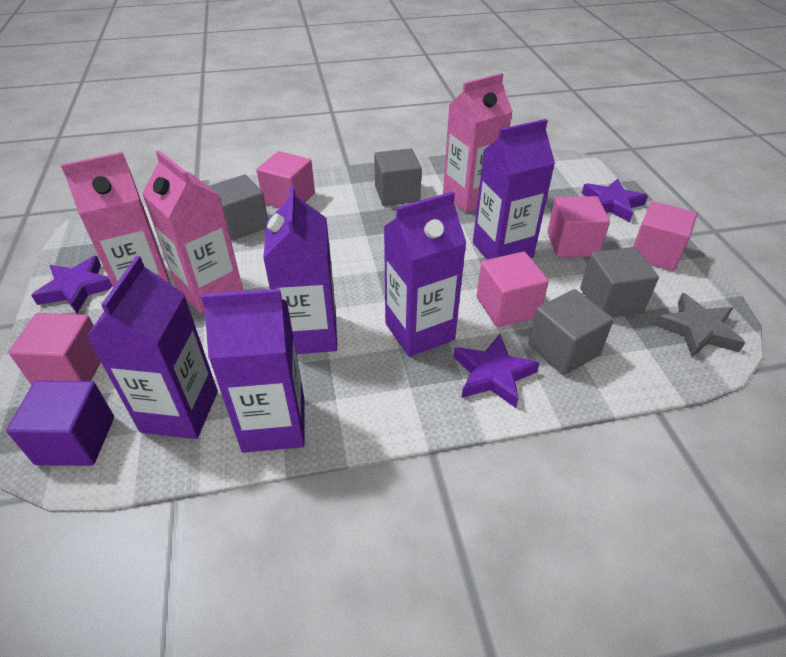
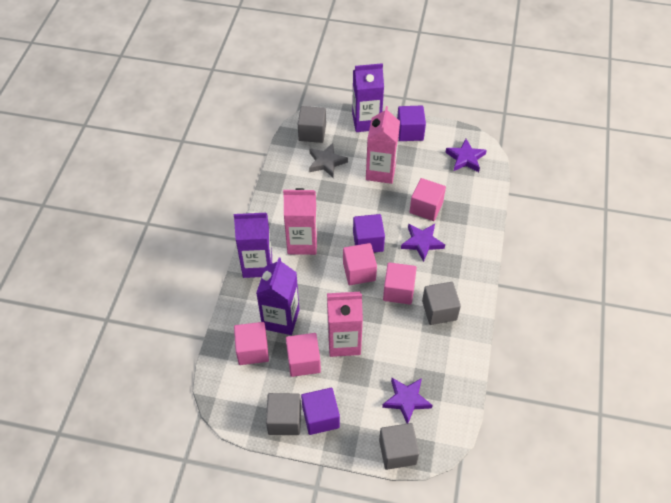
purple carton: 5 -> 3
purple cube: 1 -> 3

